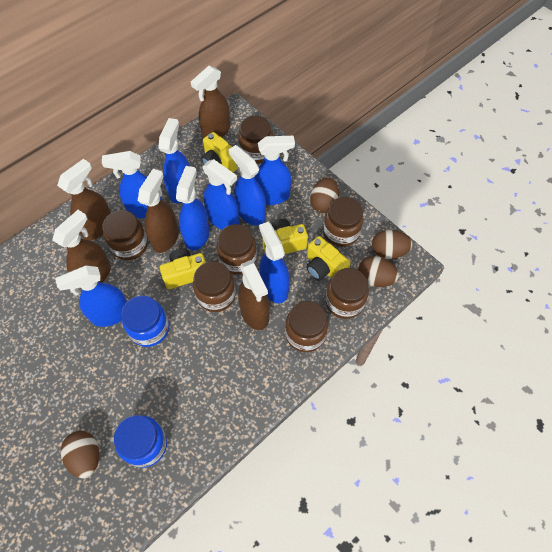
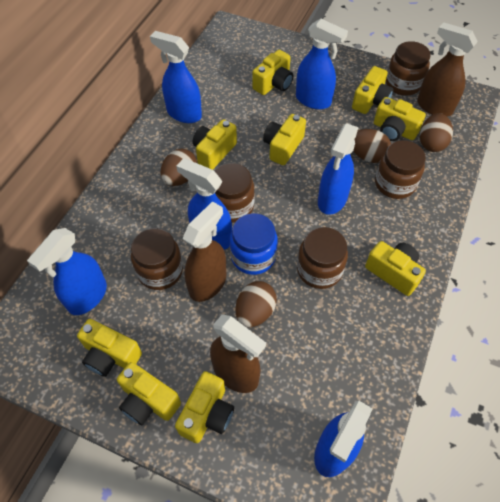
blue jar: 2 -> 1
blue spray bottle: 8 -> 6
brown jar: 7 -> 5
brown spray bottle: 5 -> 3
yellow camera: 4 -> 9

